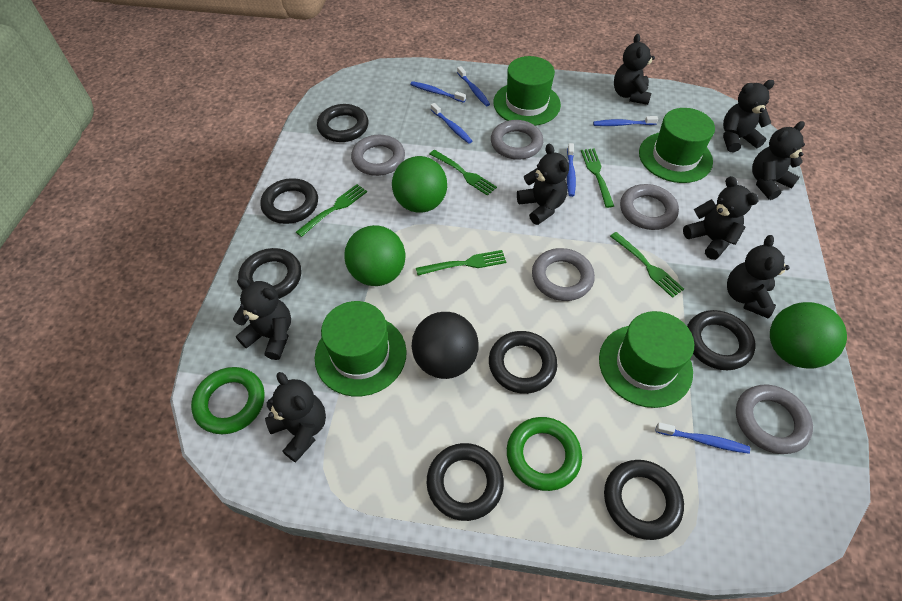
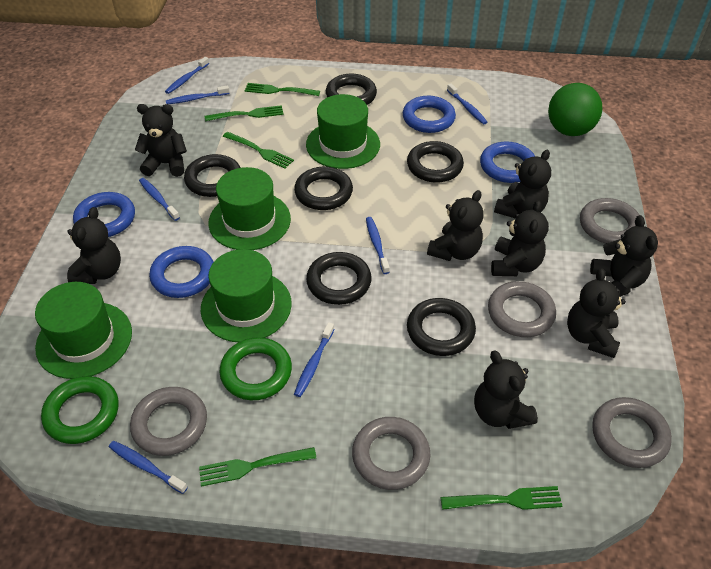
black ball: 1 -> 0
black ring: 7 -> 6
blue ring: 0 -> 4
blue toothbrush: 6 -> 7
green ball: 3 -> 1

